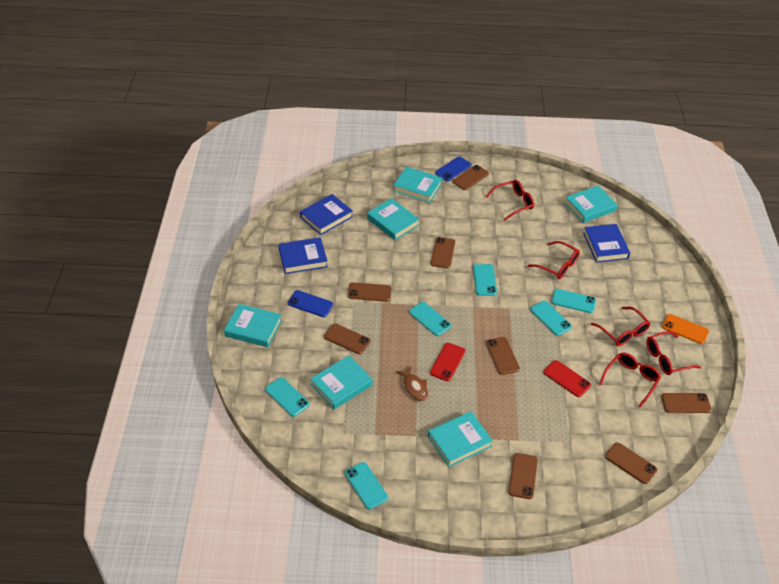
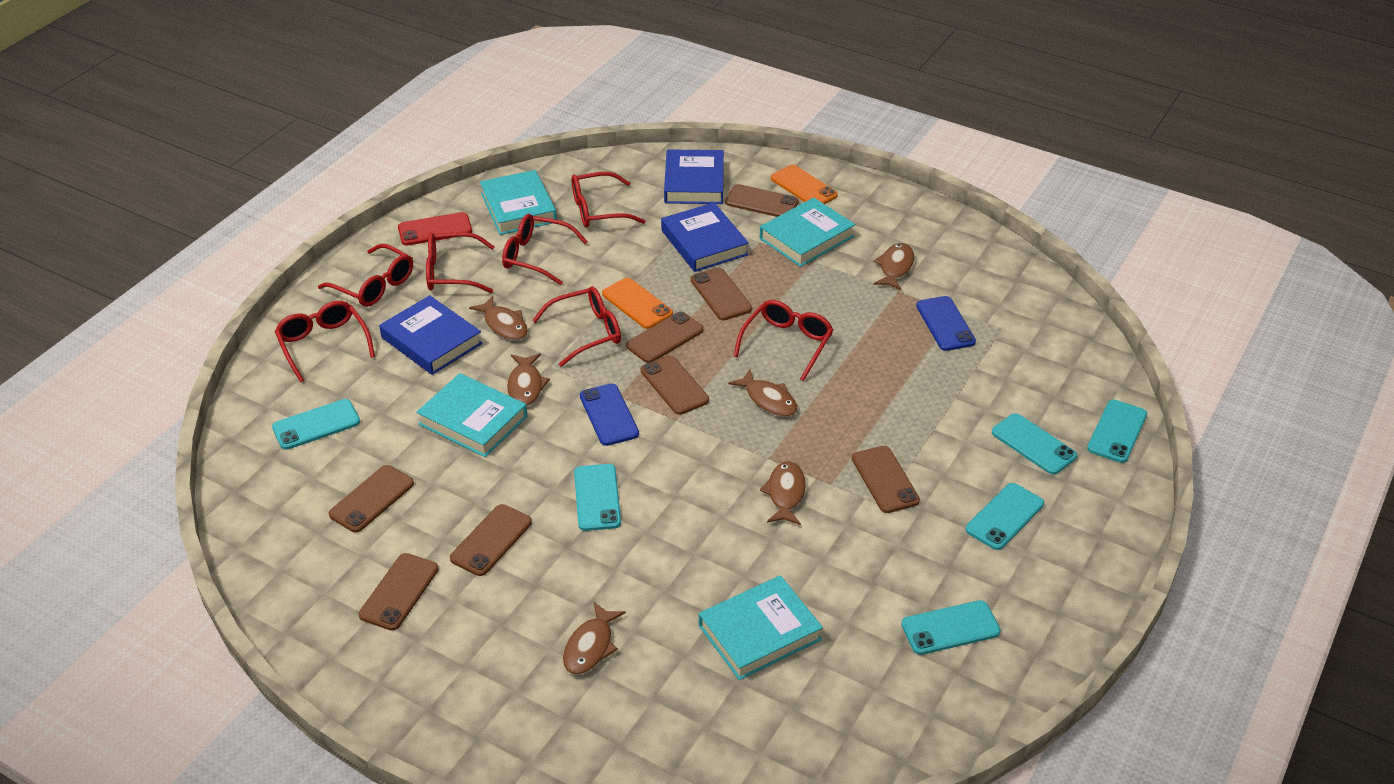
brown fish: 1 -> 6
orange phone: 1 -> 2
red glasses: 5 -> 7
red phone: 2 -> 1
turquoise book: 6 -> 4

